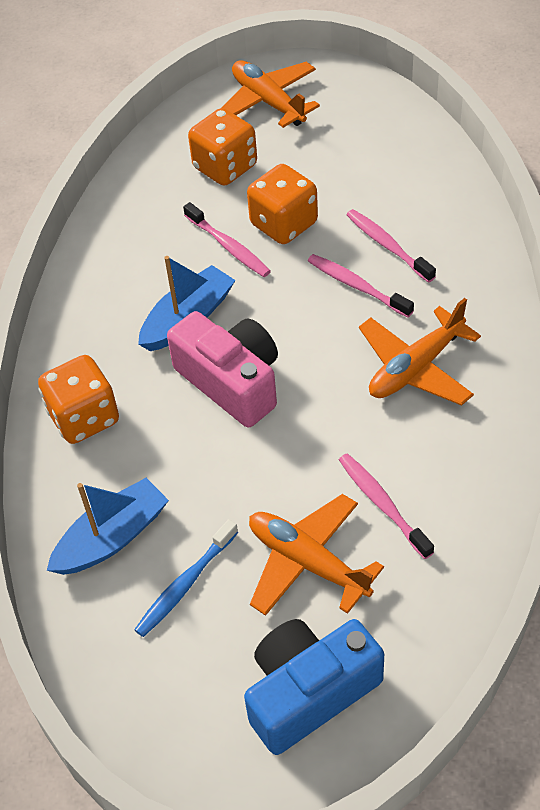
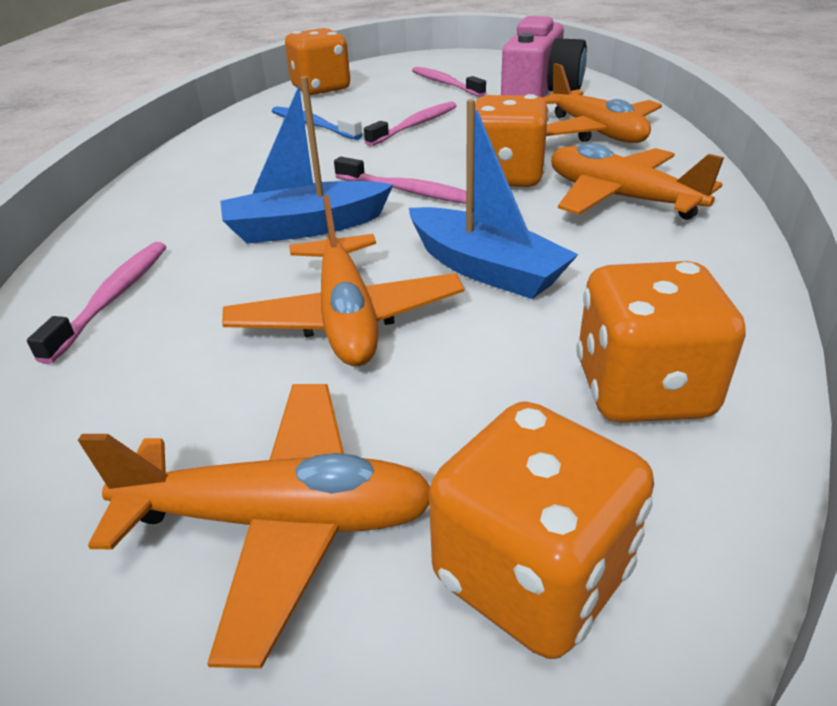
blue camera: 1 -> 0
orange dice: 3 -> 4
orange plane: 3 -> 4

